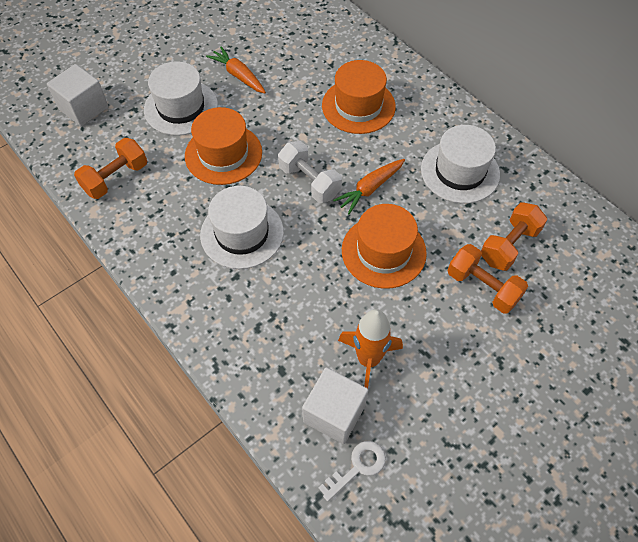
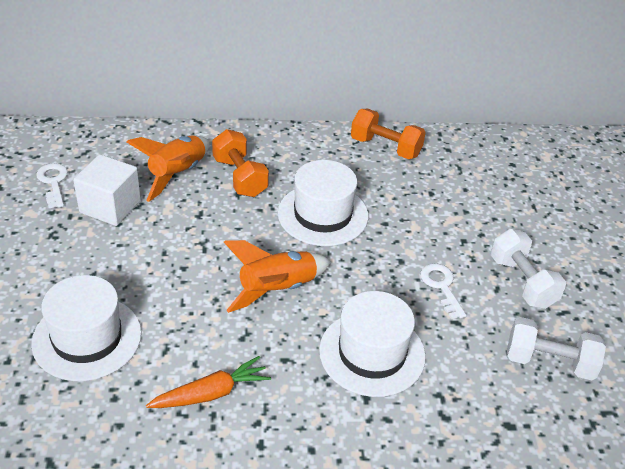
orange carrot: 2 -> 1
orange dumbbell: 3 -> 2
orange hat: 3 -> 0
orange rocket: 1 -> 2
white cube: 2 -> 1
white dumbbell: 1 -> 2
white key: 1 -> 2

